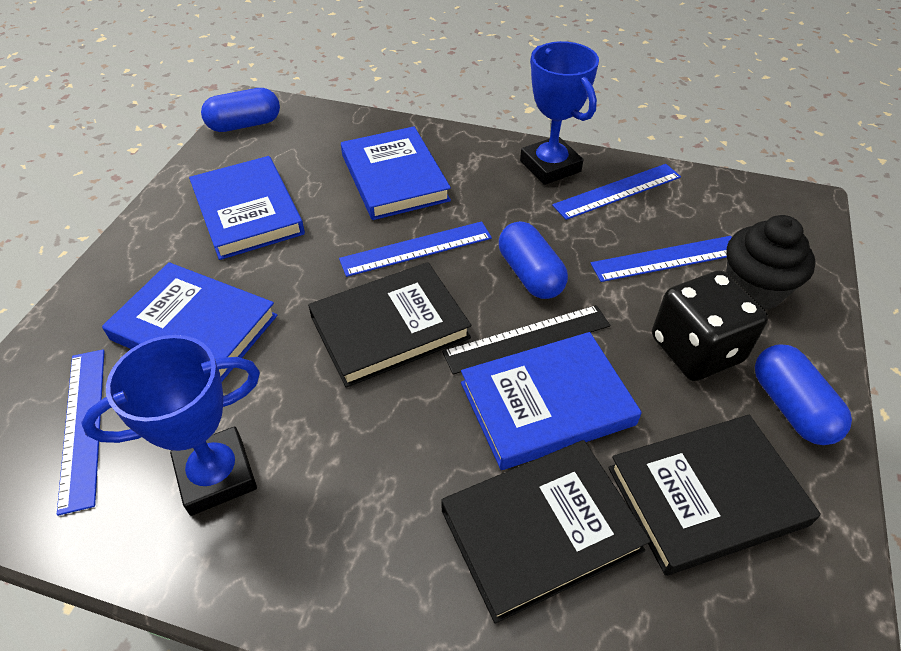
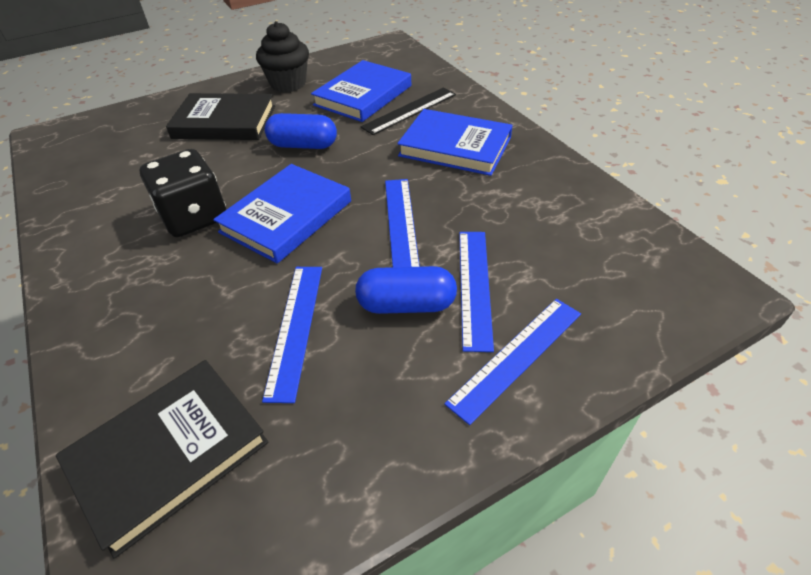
black book: 3 -> 2
blue book: 4 -> 3
blue capsule: 3 -> 2
blue trophy: 2 -> 0

